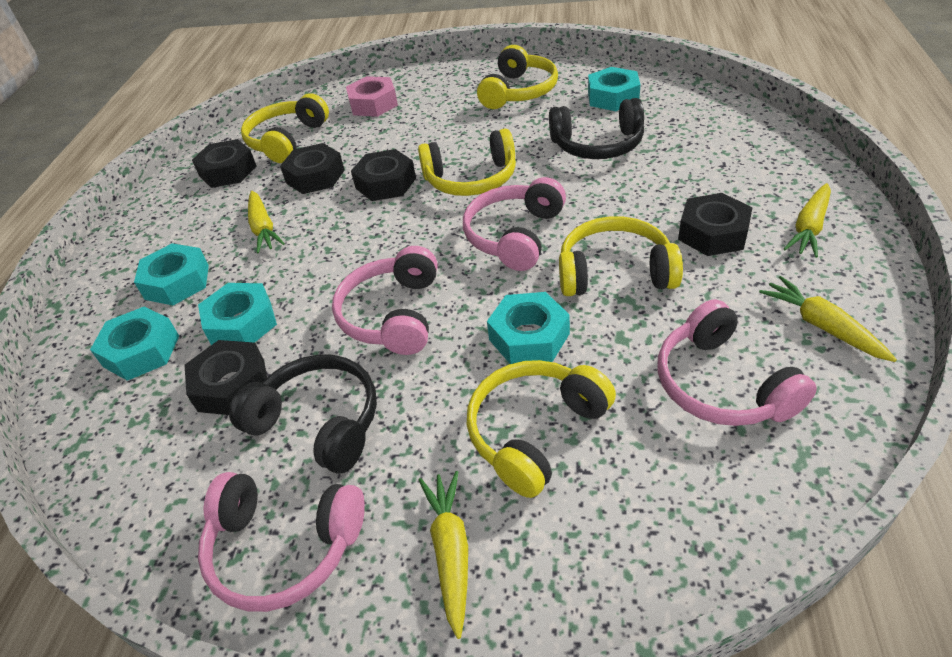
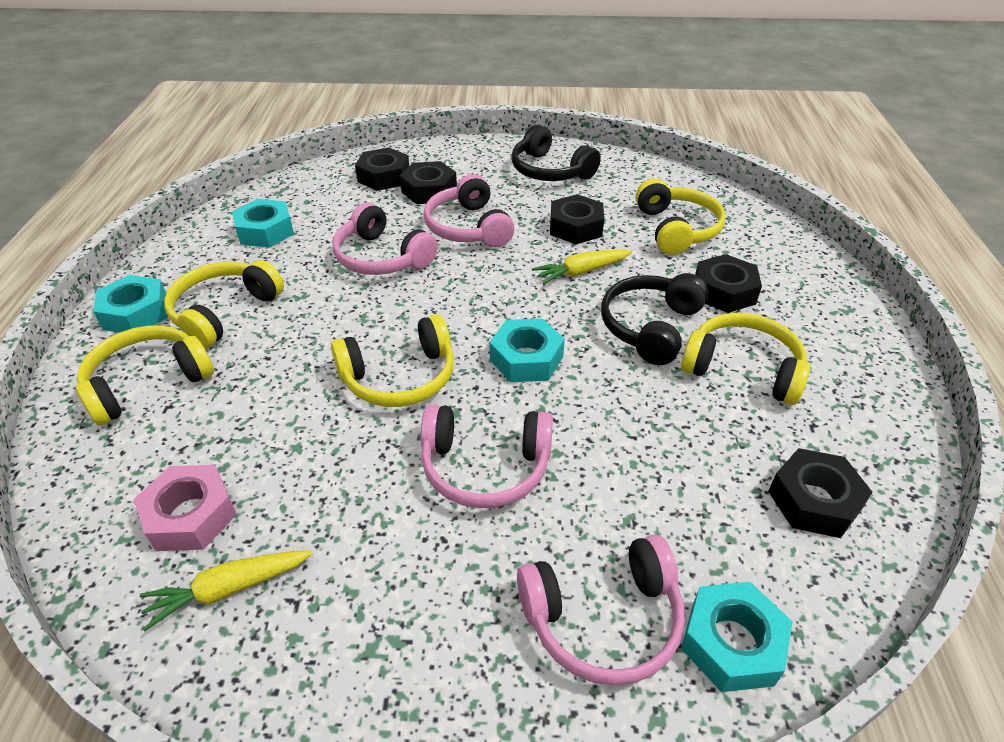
turquoise nut: 5 -> 4
yellow carrot: 4 -> 2

